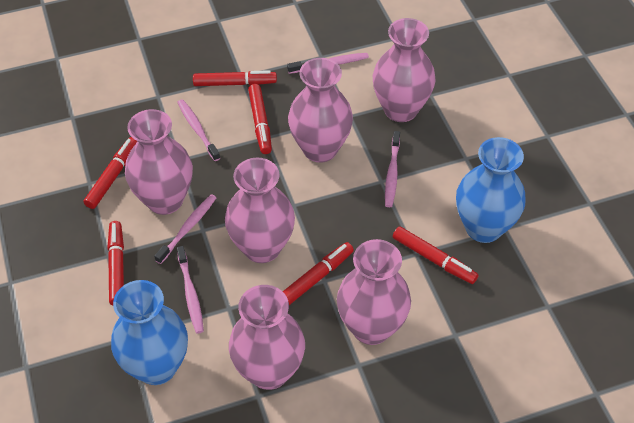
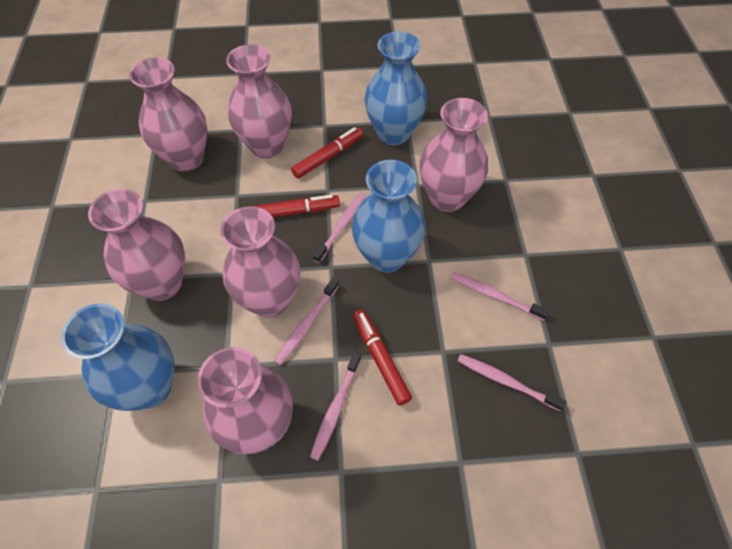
blue vase: 2 -> 3
red marker: 6 -> 3

